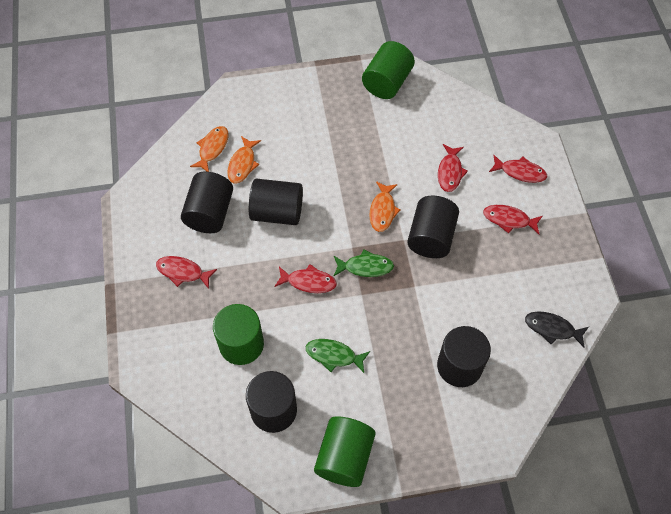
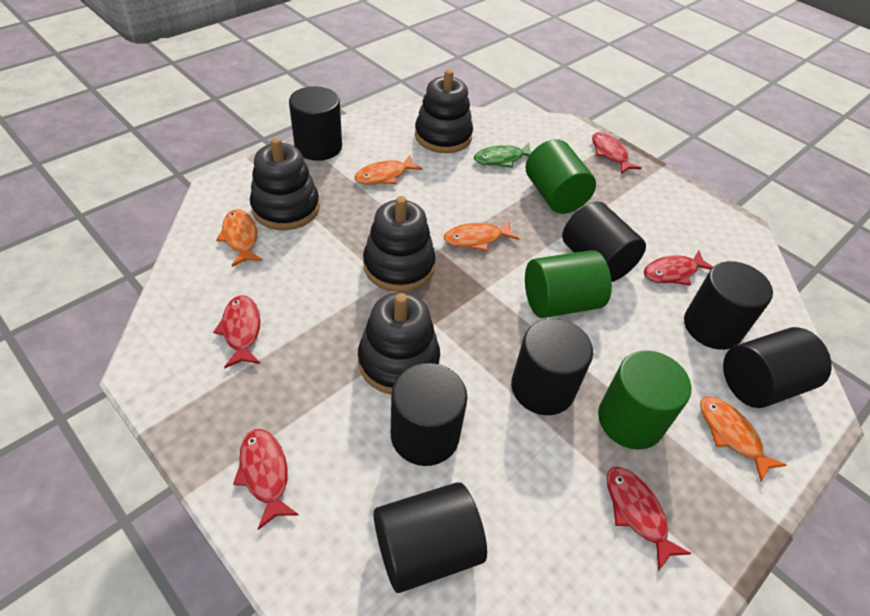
black cylinder: 5 -> 7
black fish: 1 -> 0
black stacking toy: 0 -> 4
green fish: 2 -> 1
orange fish: 3 -> 4

